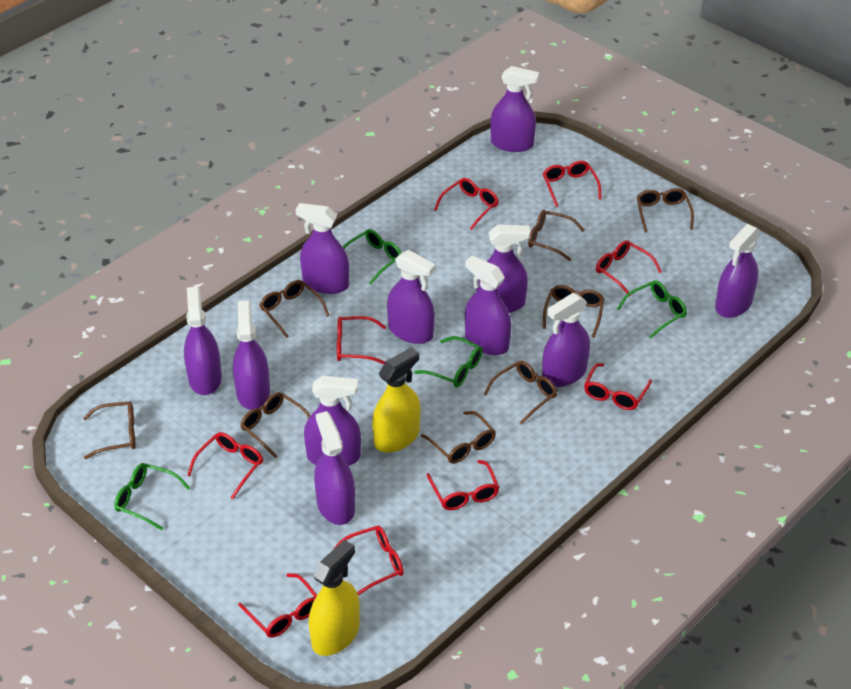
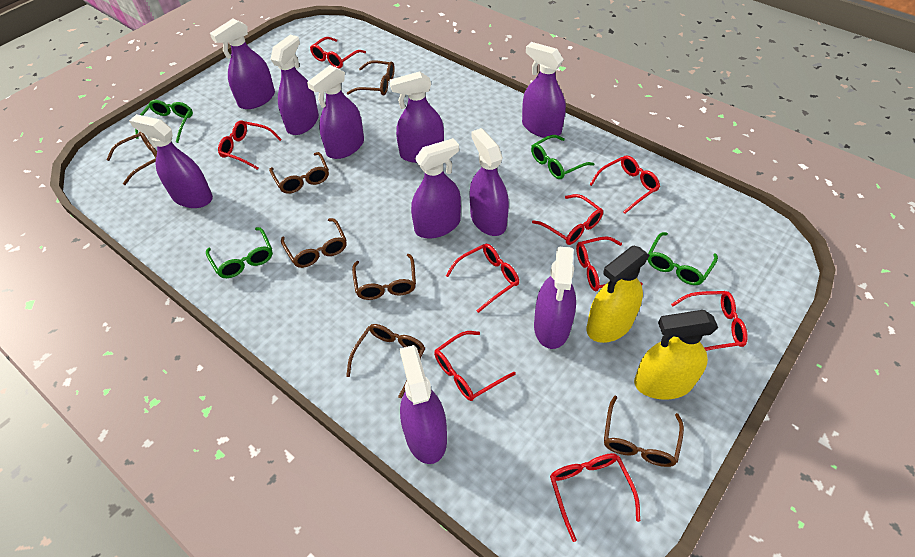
brown glasses: 8 -> 7
purple spray bottle: 11 -> 10

